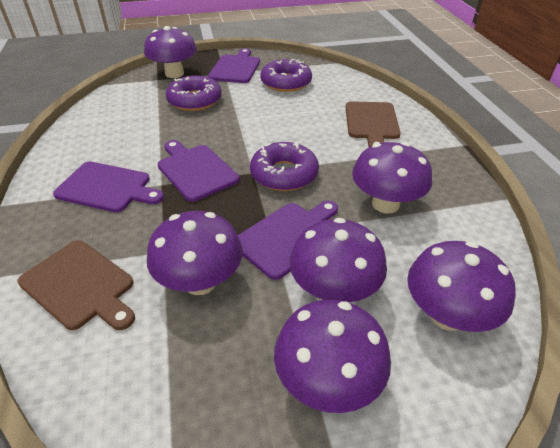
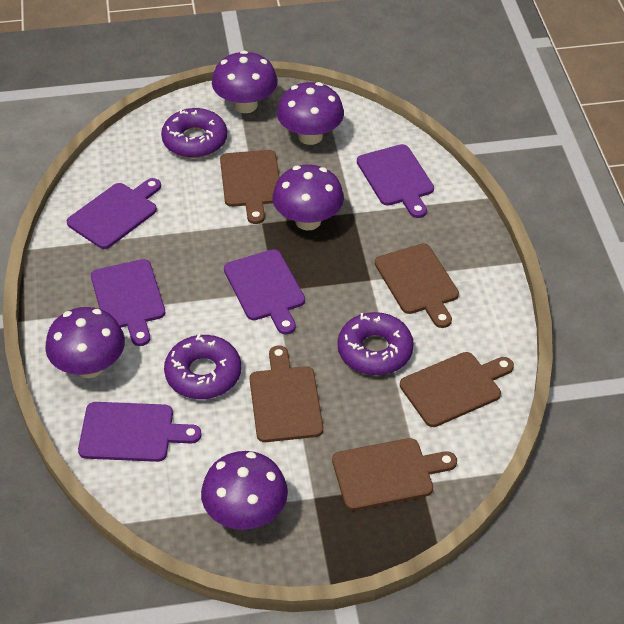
brown cutting board: 2 -> 5
purple cutting board: 4 -> 5
purple mushroom: 6 -> 5

